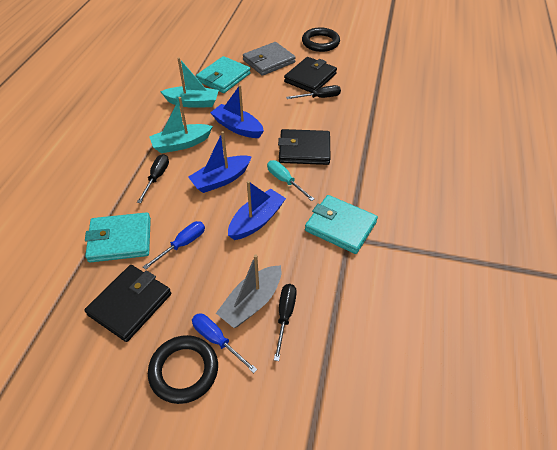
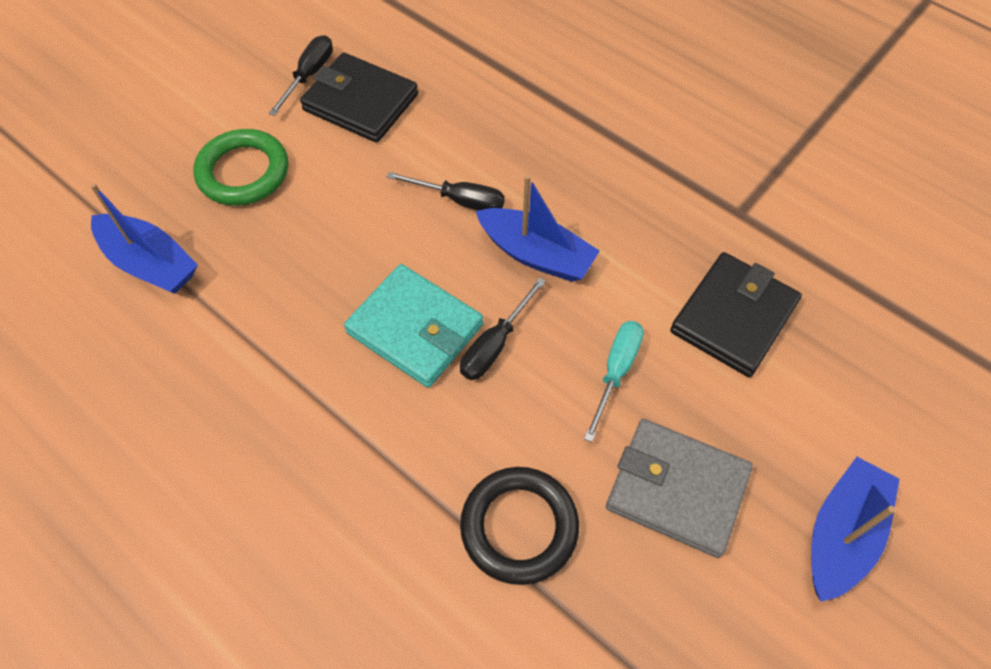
black ring: 2 -> 1
black wallet: 3 -> 2
blue screwdriver: 2 -> 0
green ring: 0 -> 1
grey boat: 1 -> 0
turquoise boat: 2 -> 0
turquoise wallet: 3 -> 1

